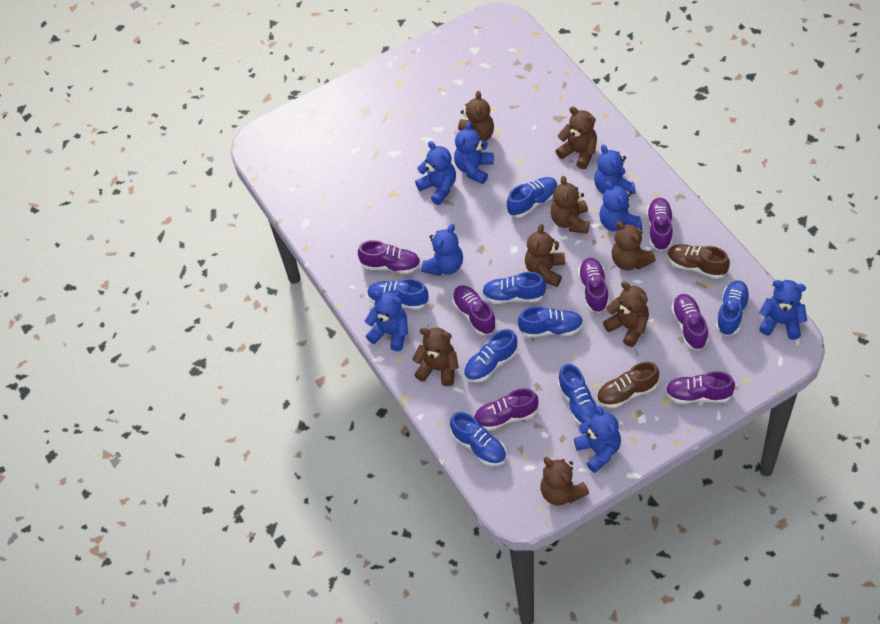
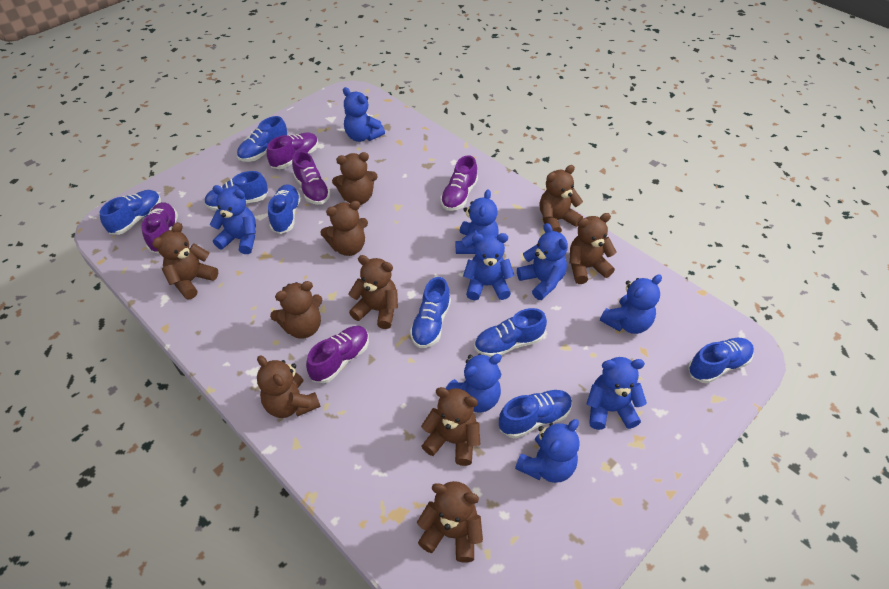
blue teddy bear: 8 -> 9
brown shoe: 2 -> 0
brown teddy bear: 8 -> 10
purple shoe: 7 -> 5

